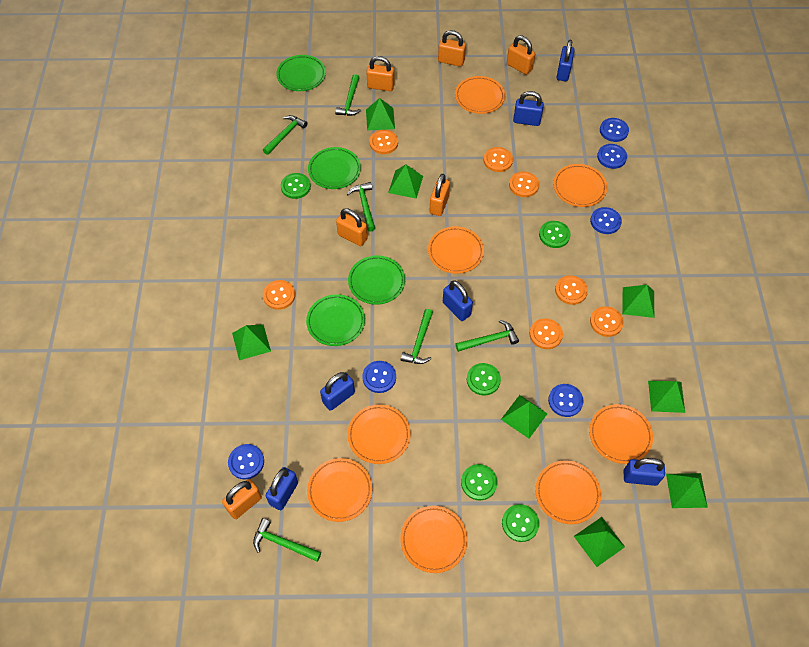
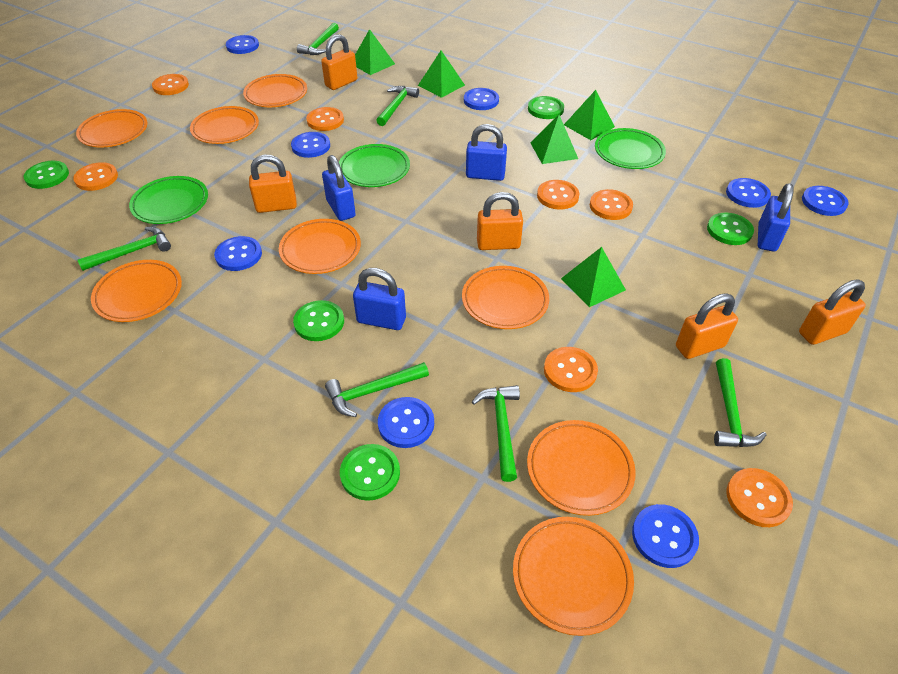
blue button: 6 -> 8
blue padlock: 6 -> 4
green plate: 4 -> 3
green pyramid: 8 -> 5
orange padlock: 6 -> 5

